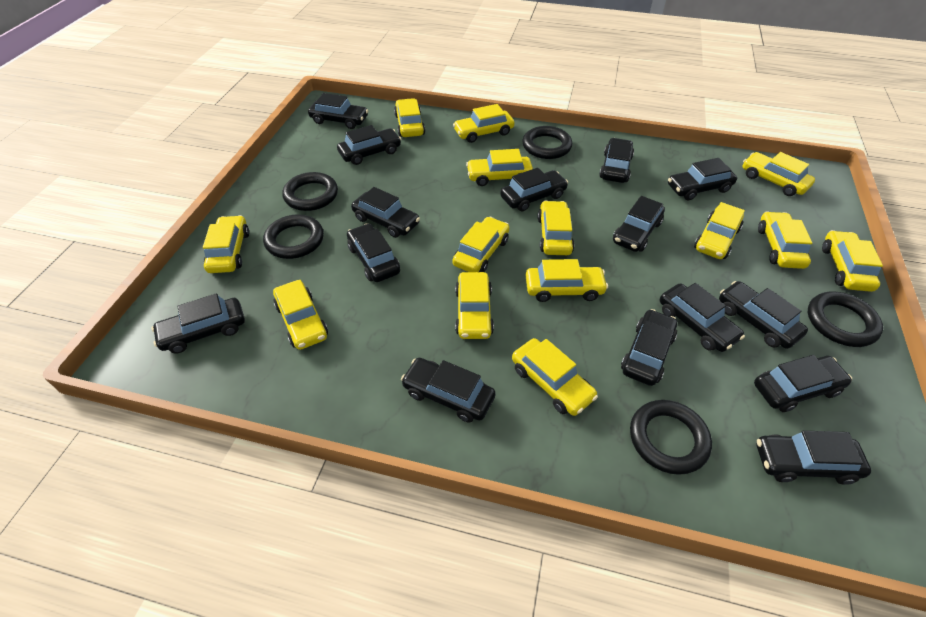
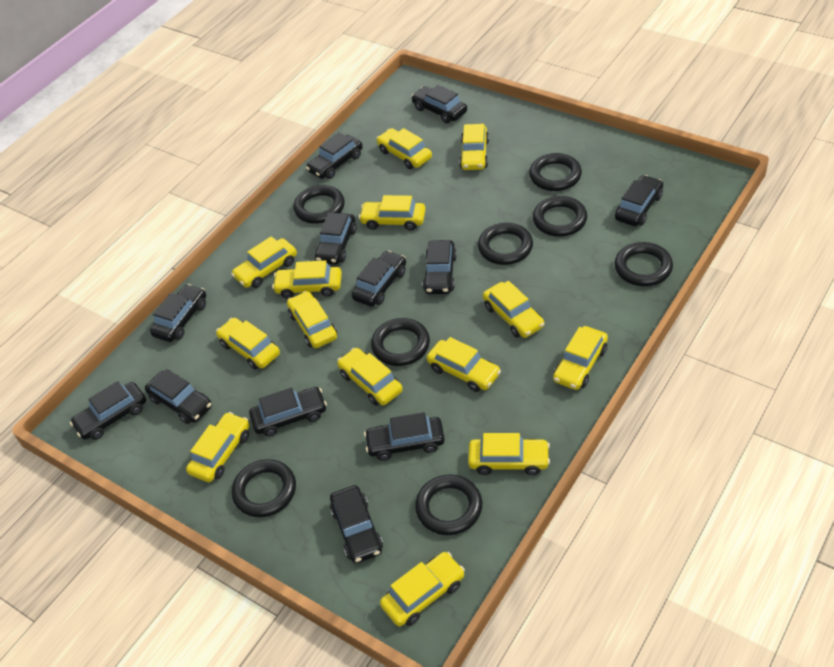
black car: 15 -> 12
black ring: 5 -> 8

